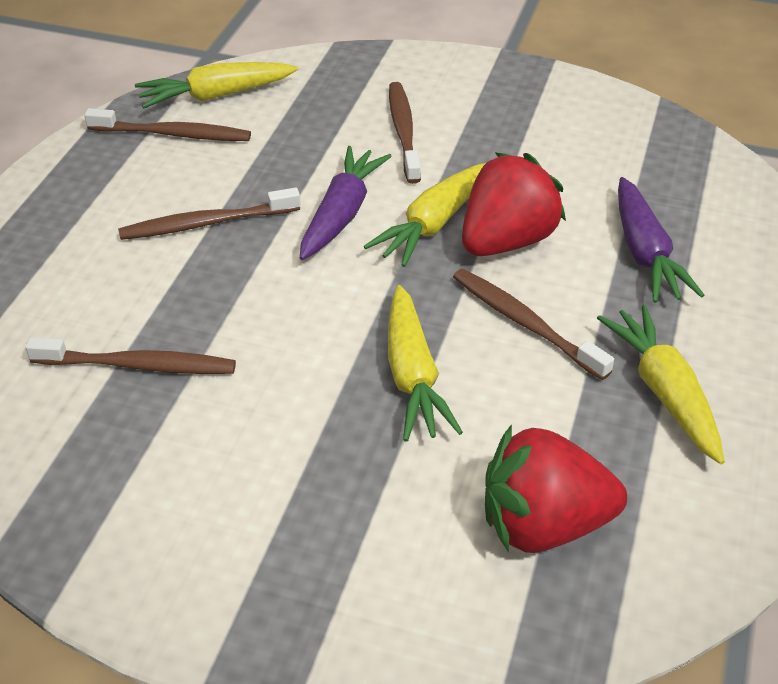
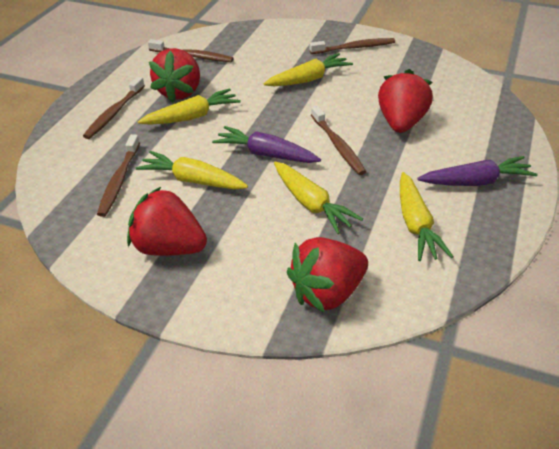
red strawberry: 2 -> 4
yellow carrot: 4 -> 5

